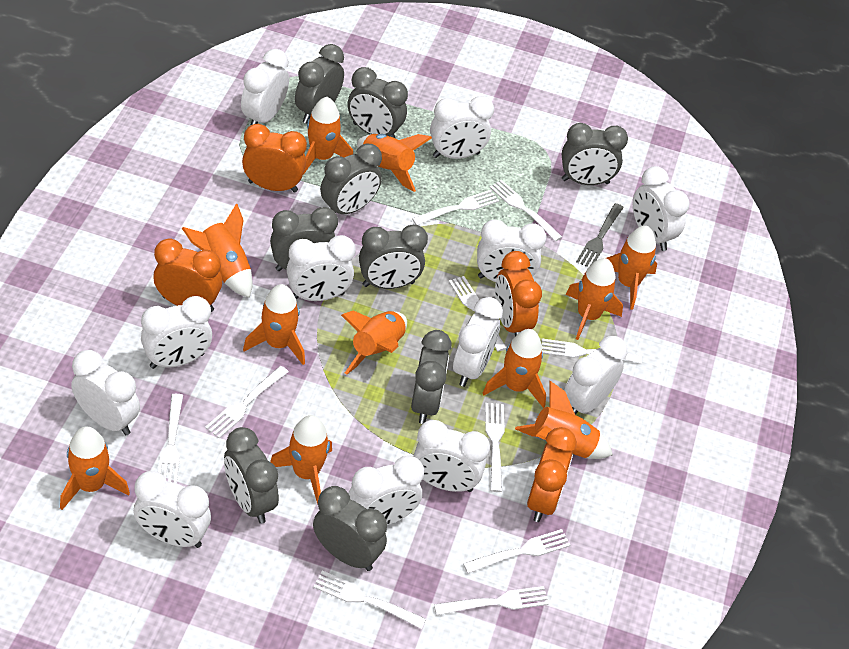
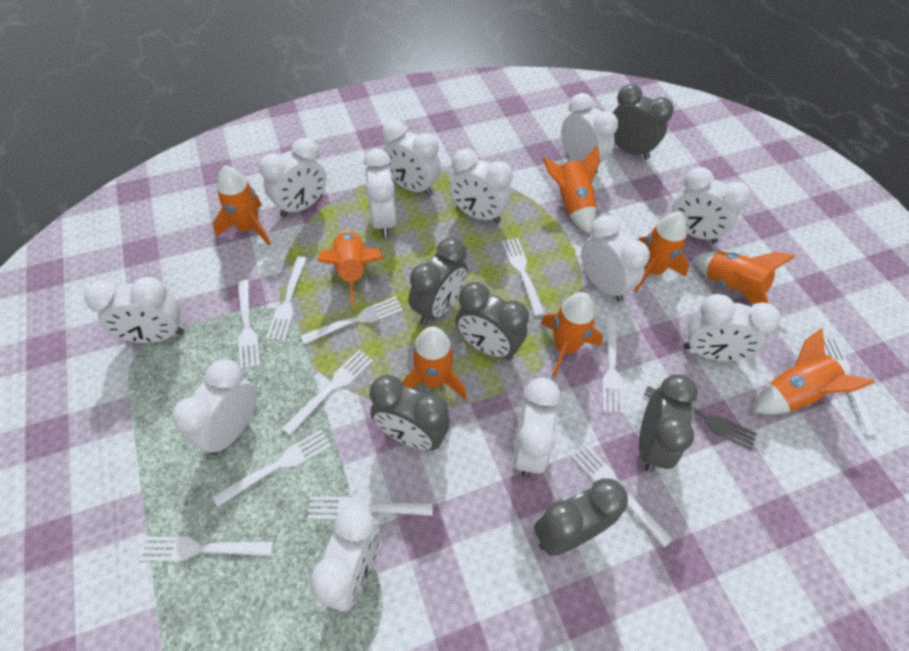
grey clock: 9 -> 6
orange clock: 4 -> 0
orange rocket: 11 -> 8
white fork: 10 -> 11

